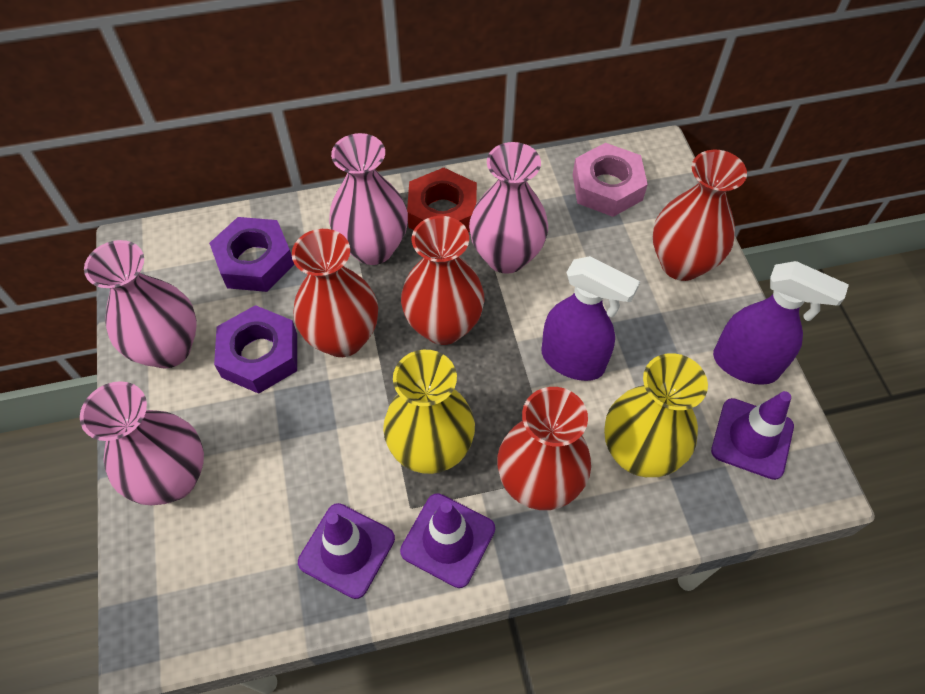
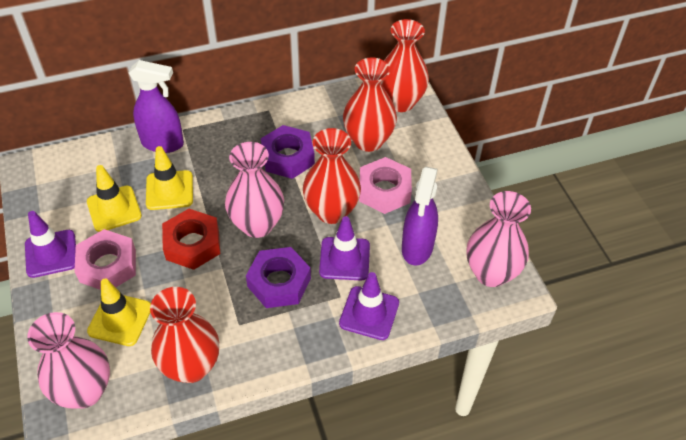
pink nut: 1 -> 2
pink vase: 4 -> 3
yellow traffic cone: 0 -> 3
yellow vase: 2 -> 0

